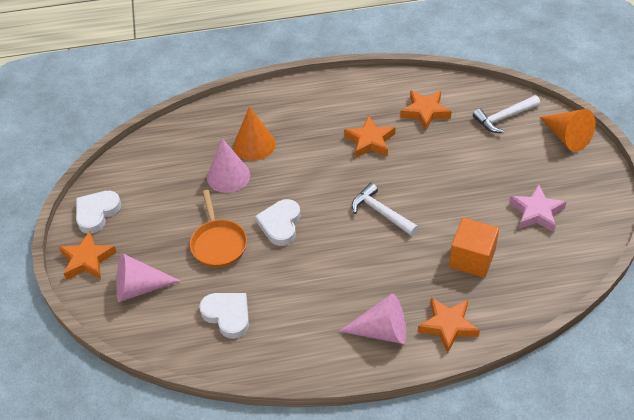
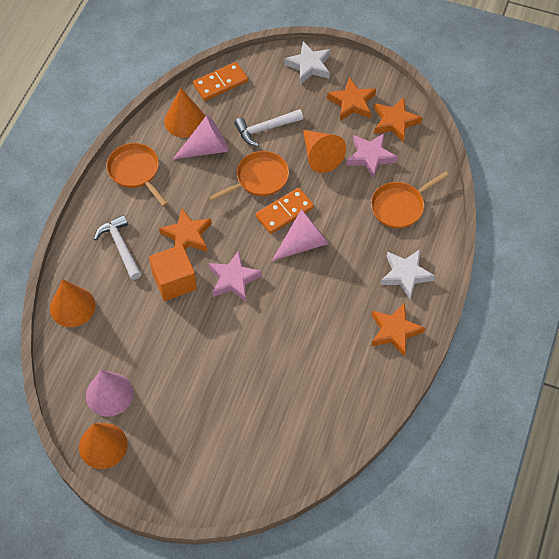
orange cone: 2 -> 4
orange domino: 0 -> 2
orange pan: 1 -> 3
pink star: 1 -> 2
white heart: 3 -> 0
white star: 0 -> 2

